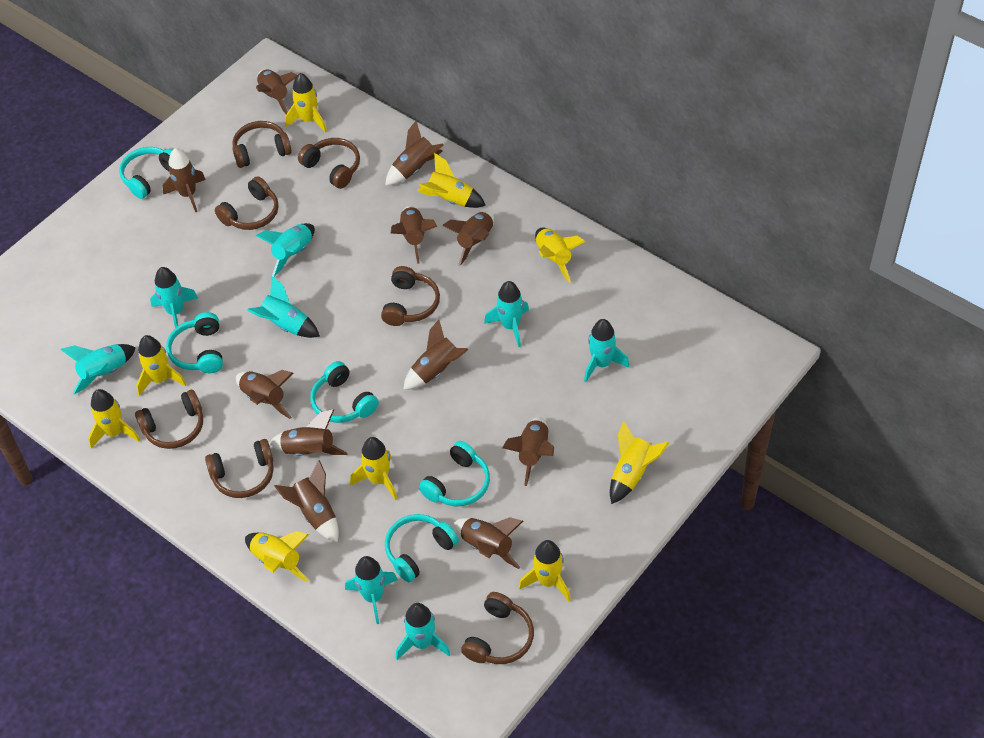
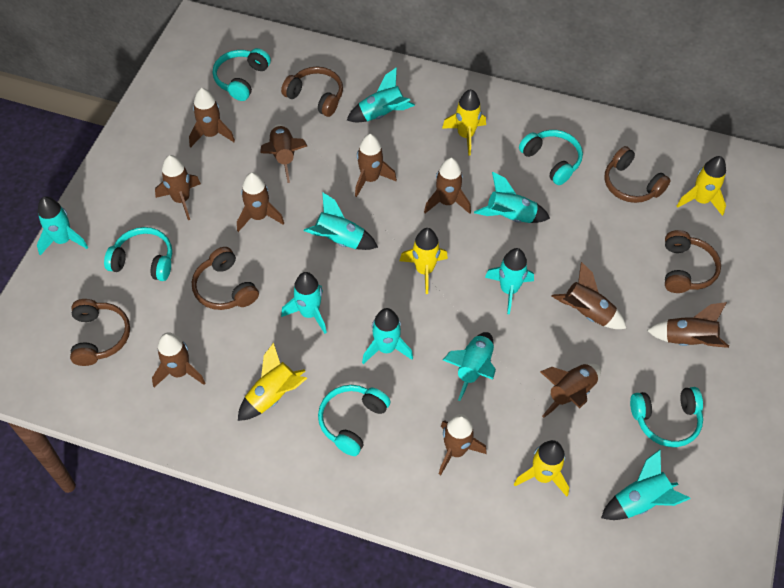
brown headphones: 7 -> 5
turquoise rocket: 8 -> 9
yellow rocket: 9 -> 5

